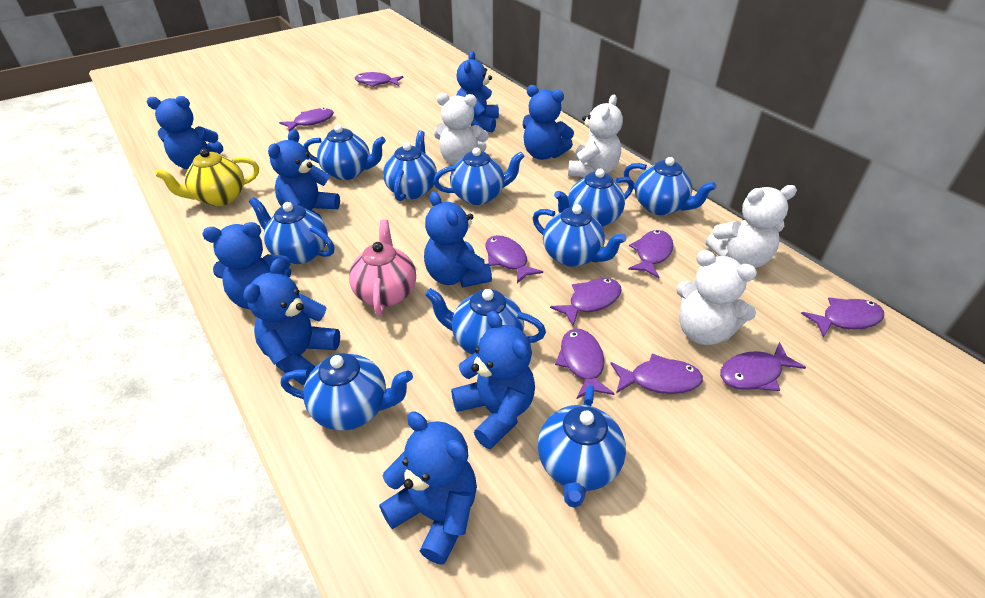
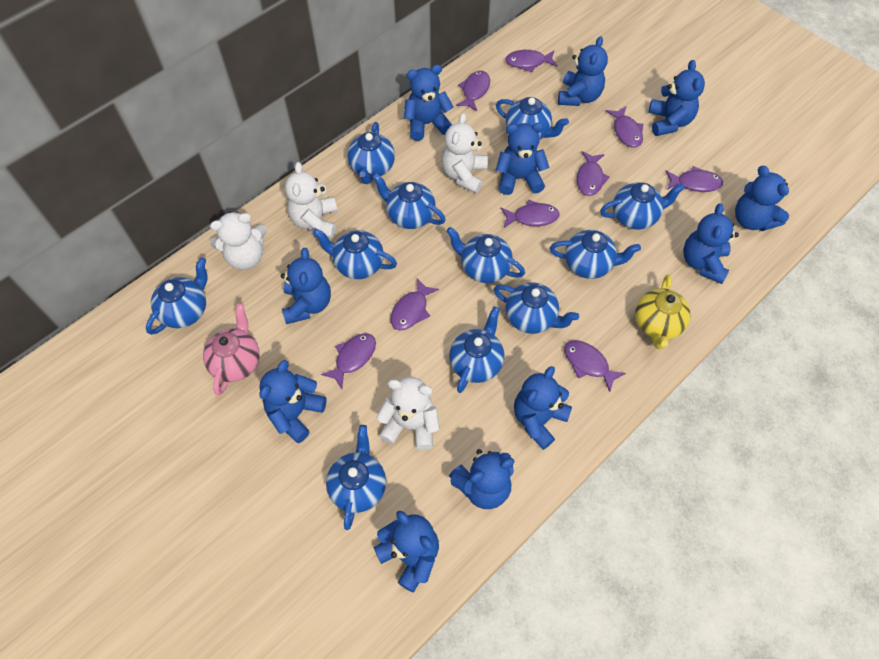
blue teapot: 10 -> 11
blue teddy bear: 9 -> 11

